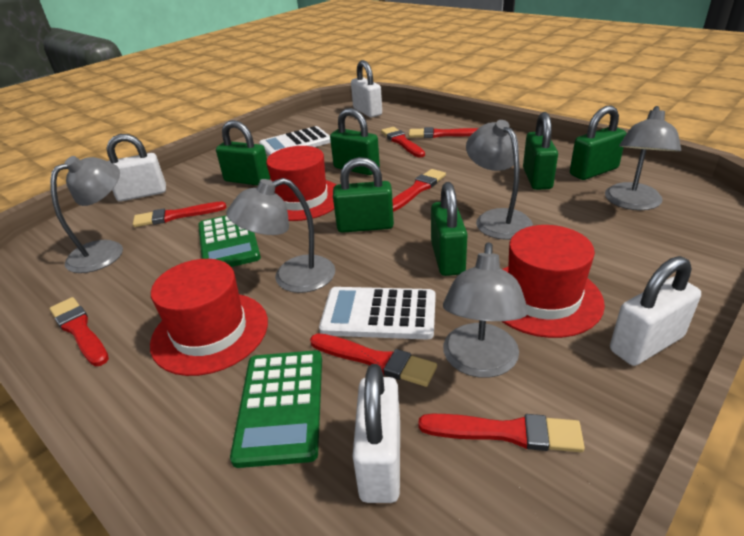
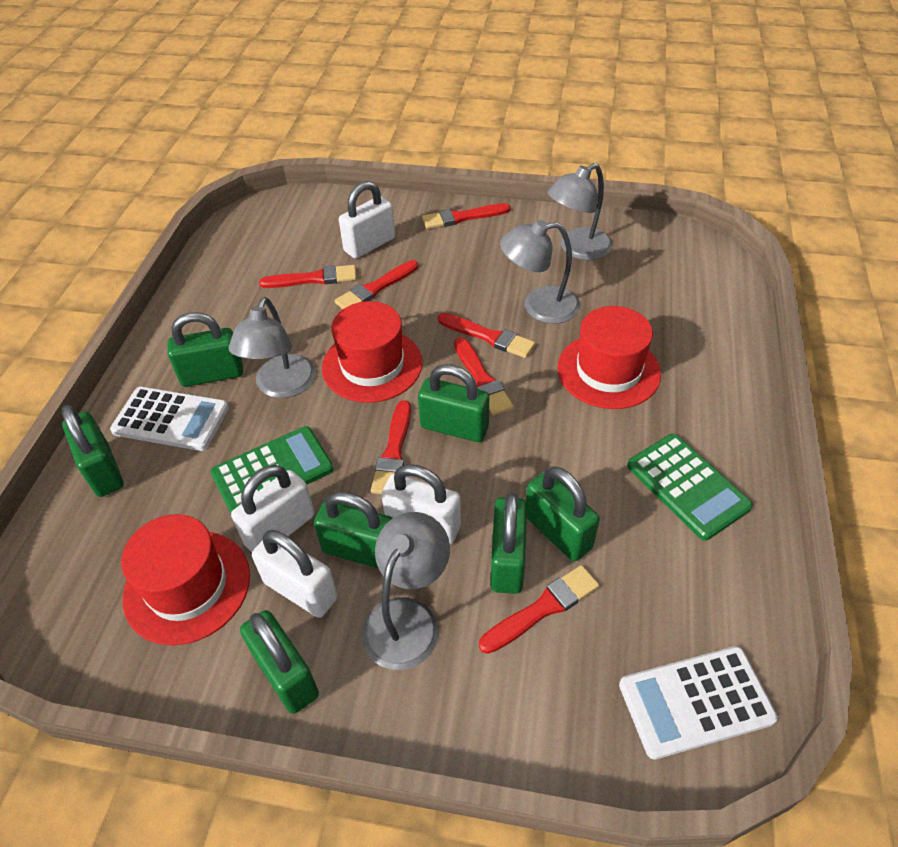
green padlock: 6 -> 7
grey lamp: 5 -> 4

